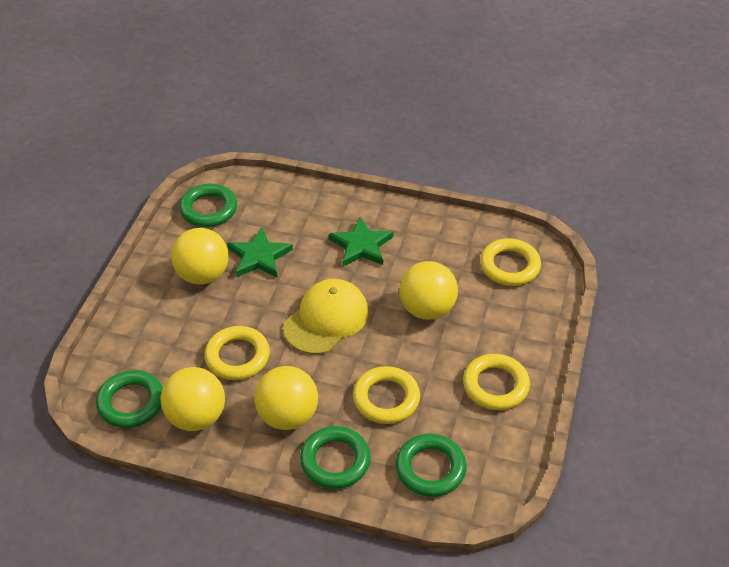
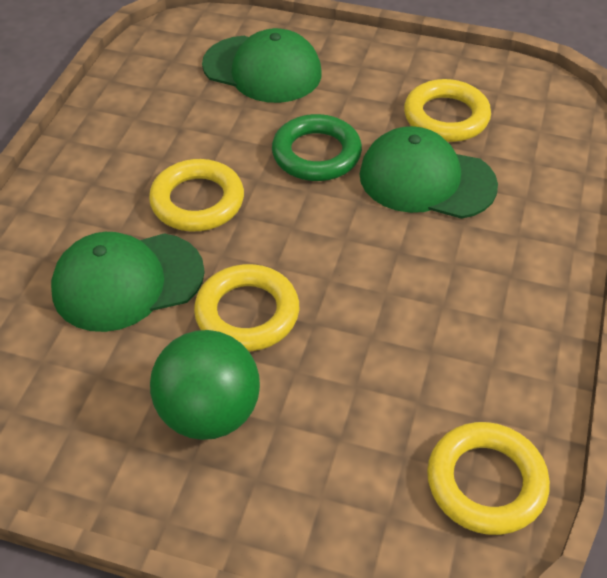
green ball: 0 -> 1
green cap: 0 -> 3
green ring: 4 -> 1
green star: 2 -> 0
yellow ball: 4 -> 0
yellow cap: 1 -> 0

